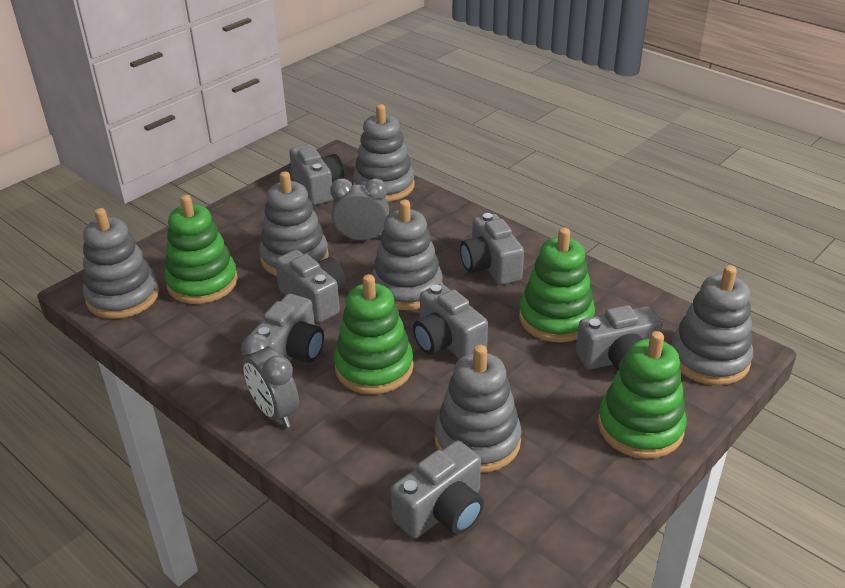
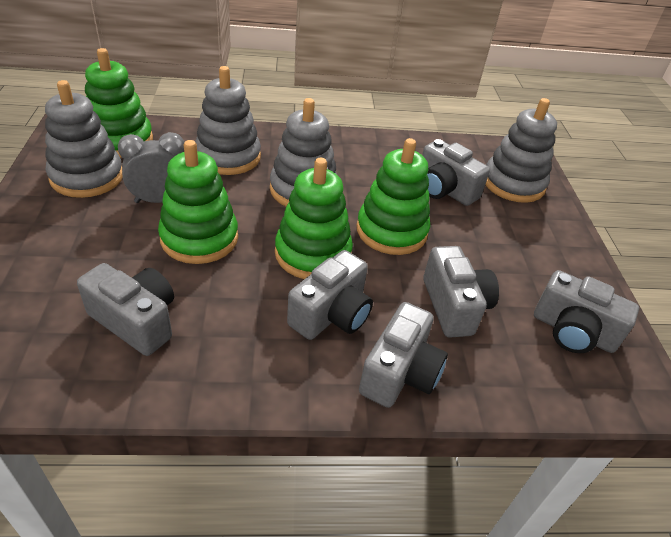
grey camera: 7 -> 6
grey clock: 2 -> 1
grey stacking toy: 6 -> 4

